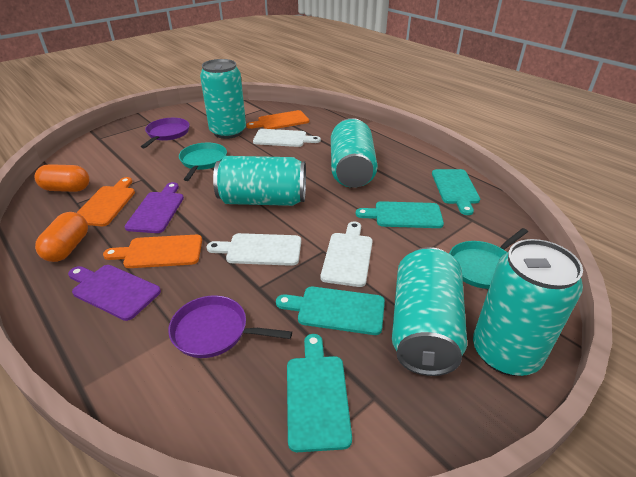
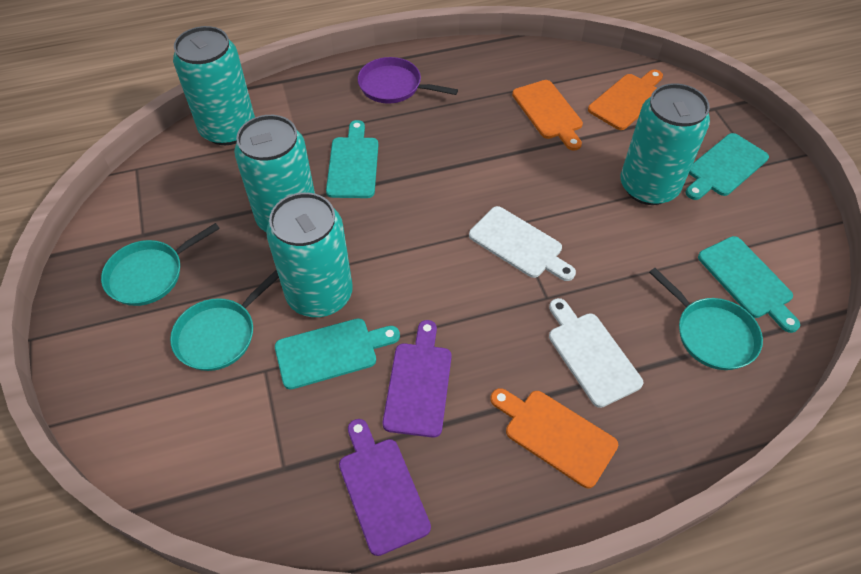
orange capsule: 2 -> 0
purple pan: 2 -> 1
turquoise can: 5 -> 4
turquoise pan: 2 -> 3
white cutting board: 3 -> 2

